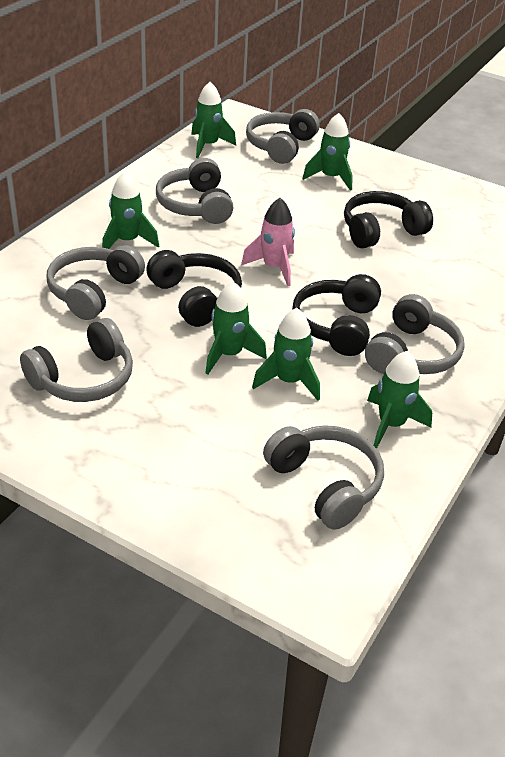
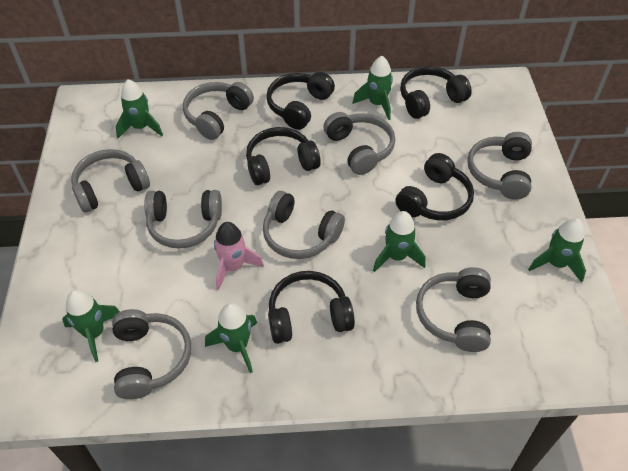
black headphones: 3 -> 5
grey headphones: 6 -> 8

